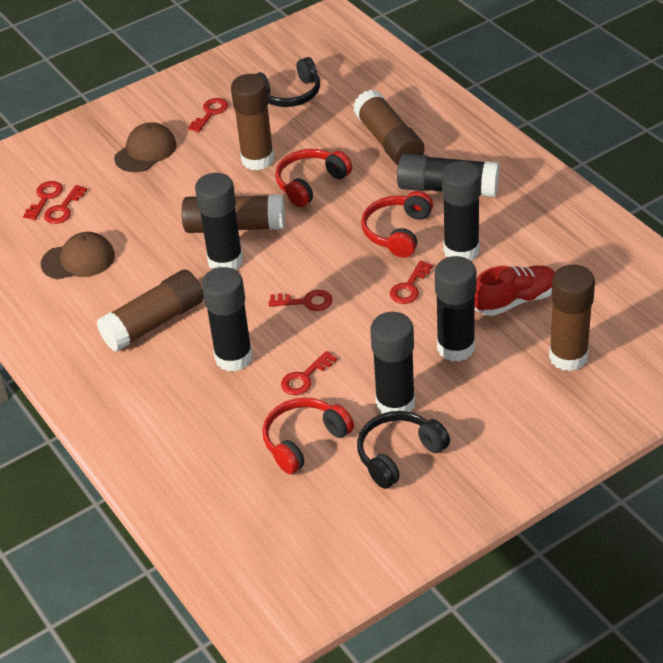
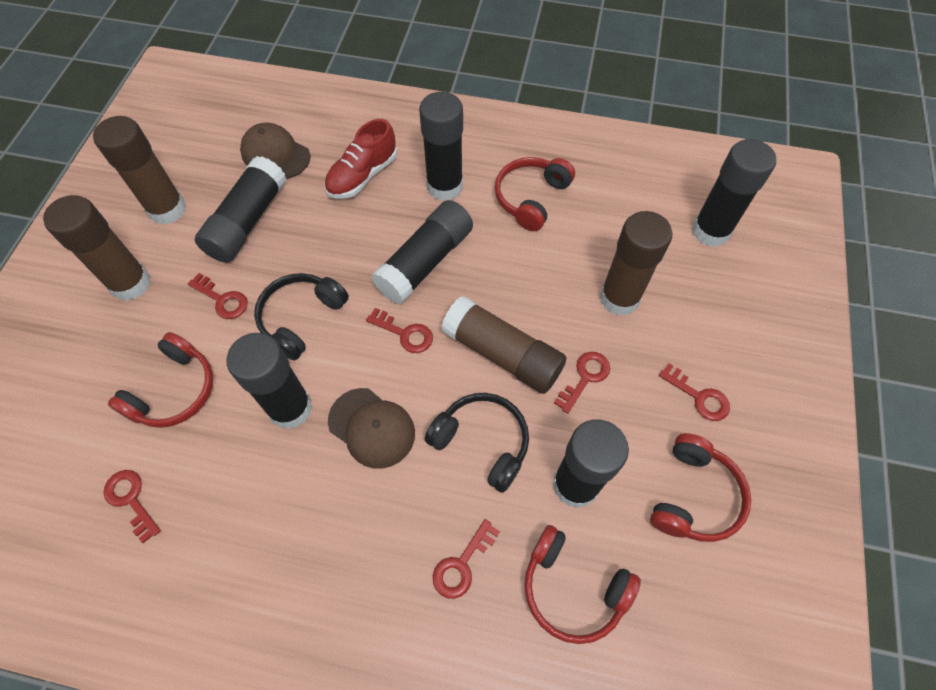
brown glue stick: 5 -> 4
red headphones: 3 -> 4

